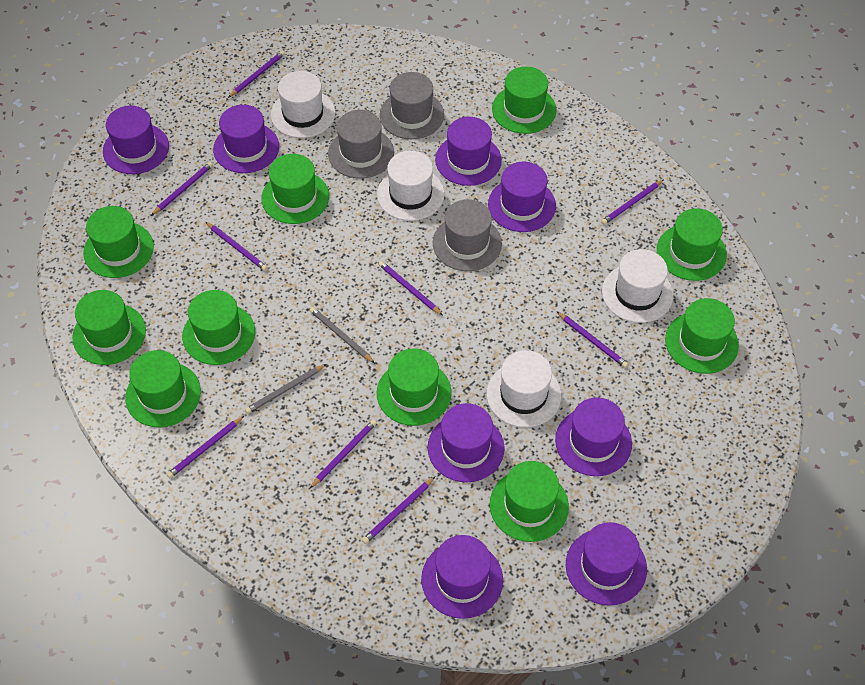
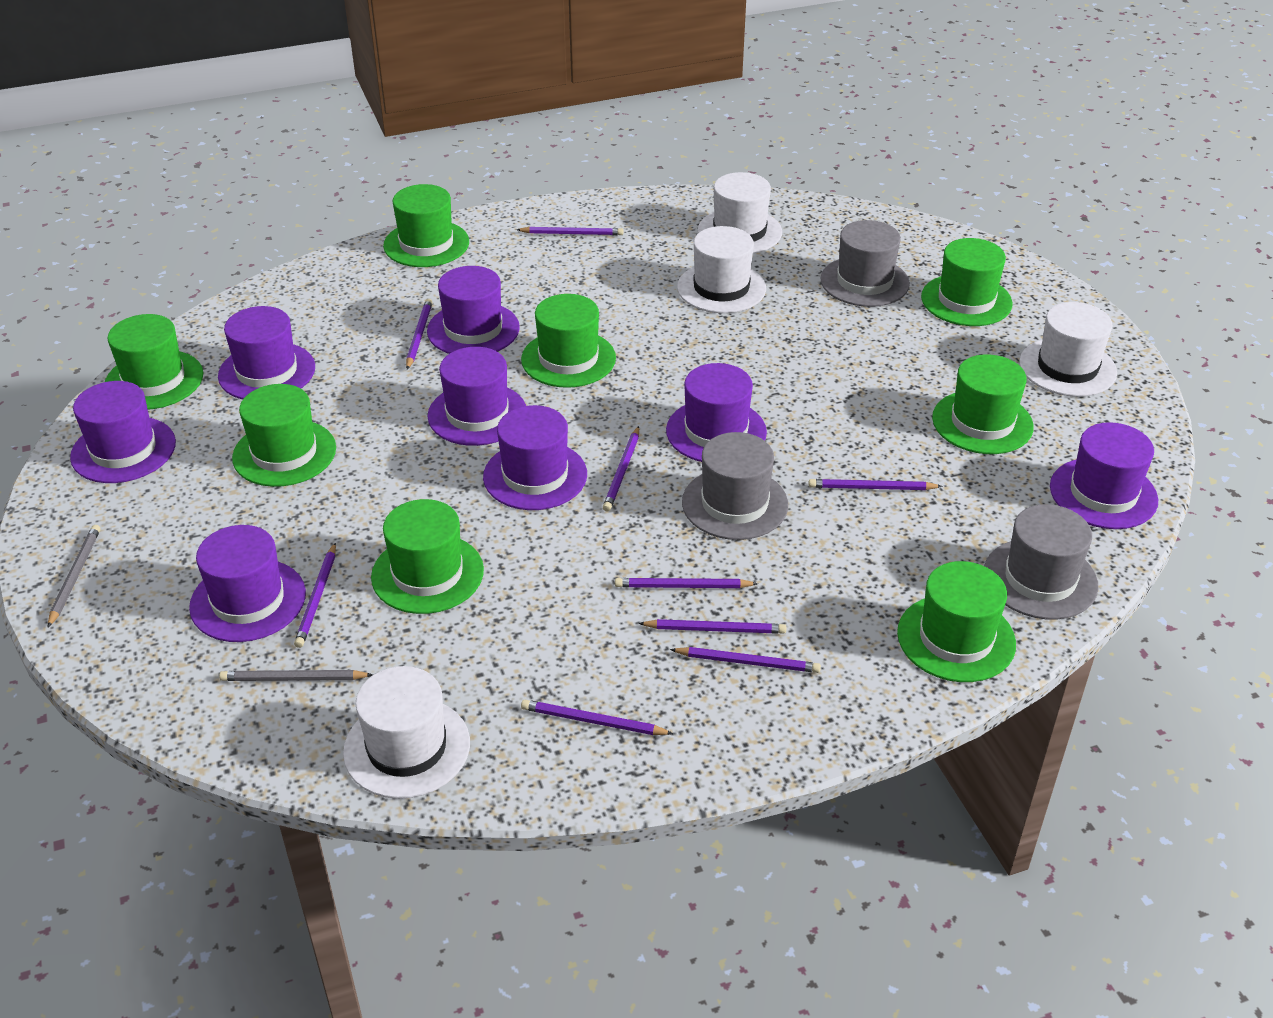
green hat: 10 -> 8

